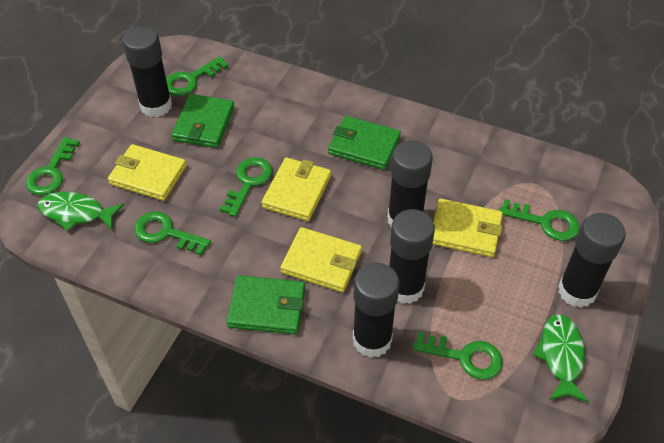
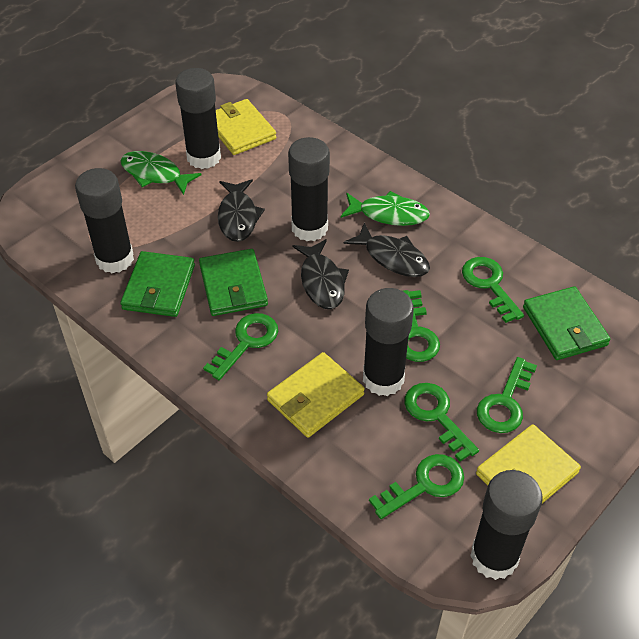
black fish: 0 -> 3
yellow wallet: 4 -> 3

